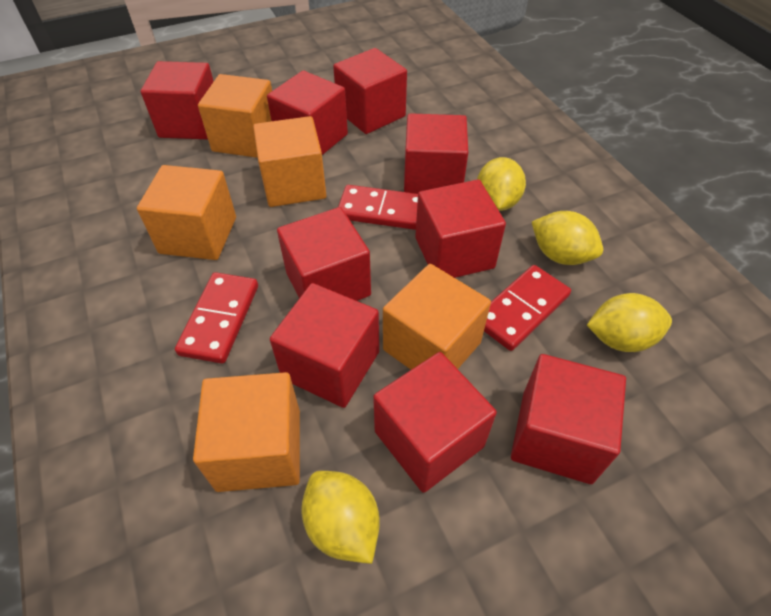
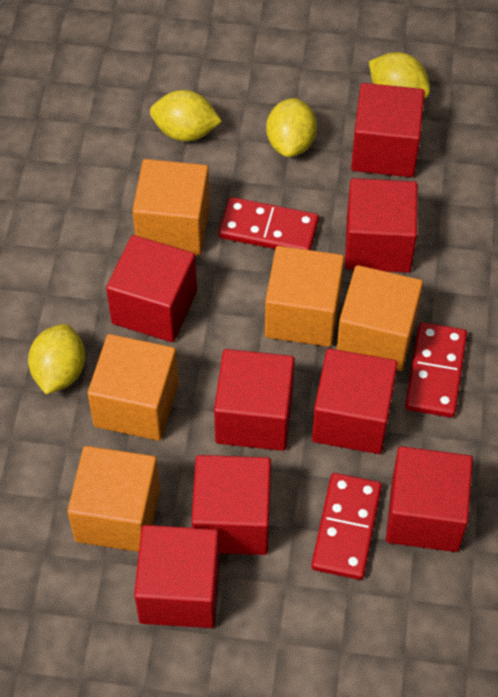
red cube: 9 -> 8

